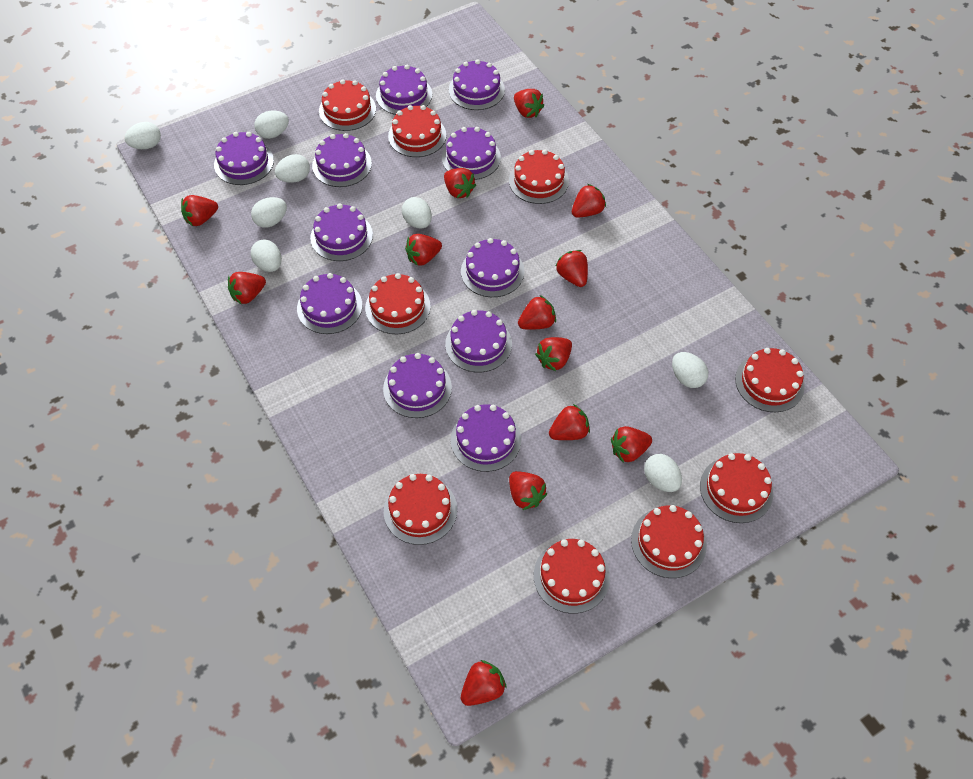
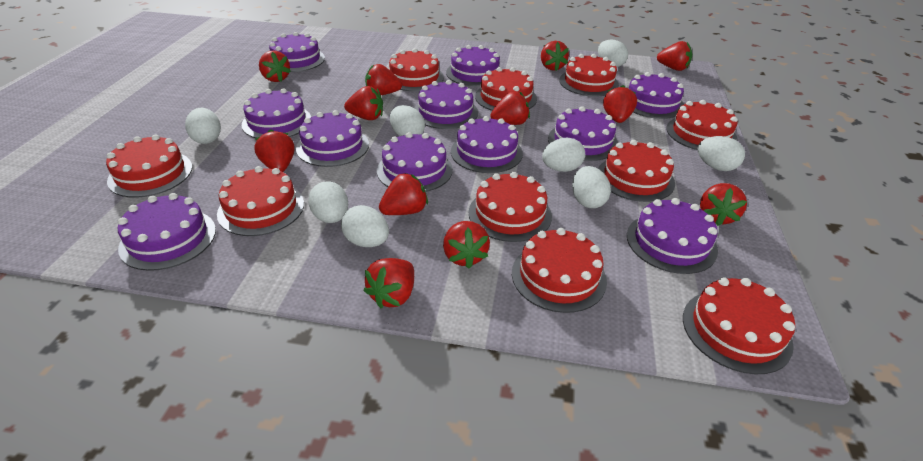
red cake: 9 -> 10
red strawberry: 13 -> 12

